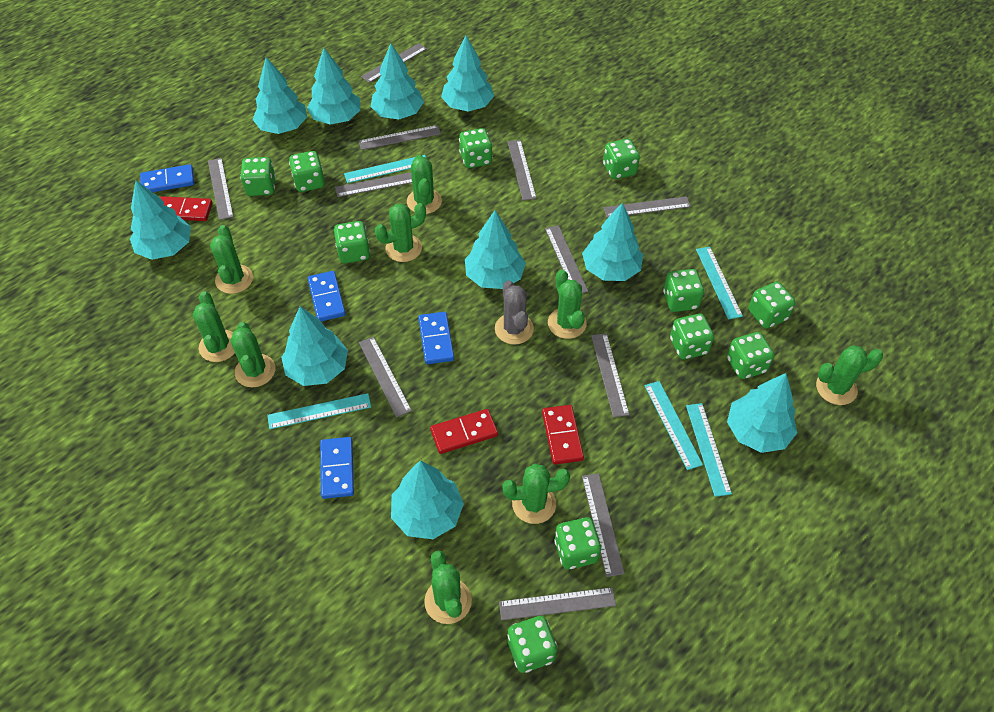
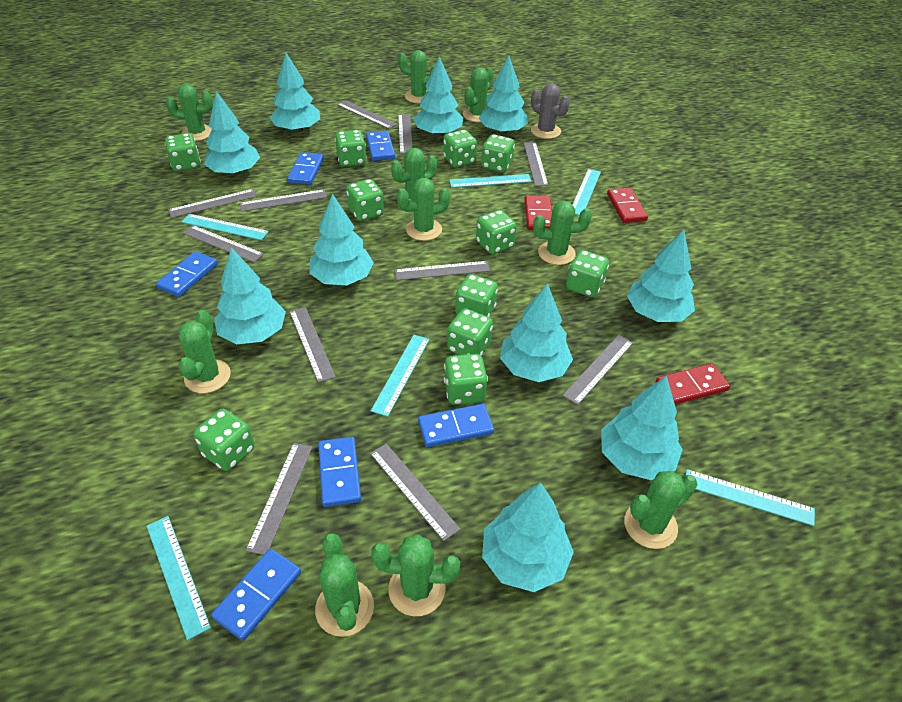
blue domino: 4 -> 6
green cactus: 9 -> 10
turquoise ruler: 5 -> 6

